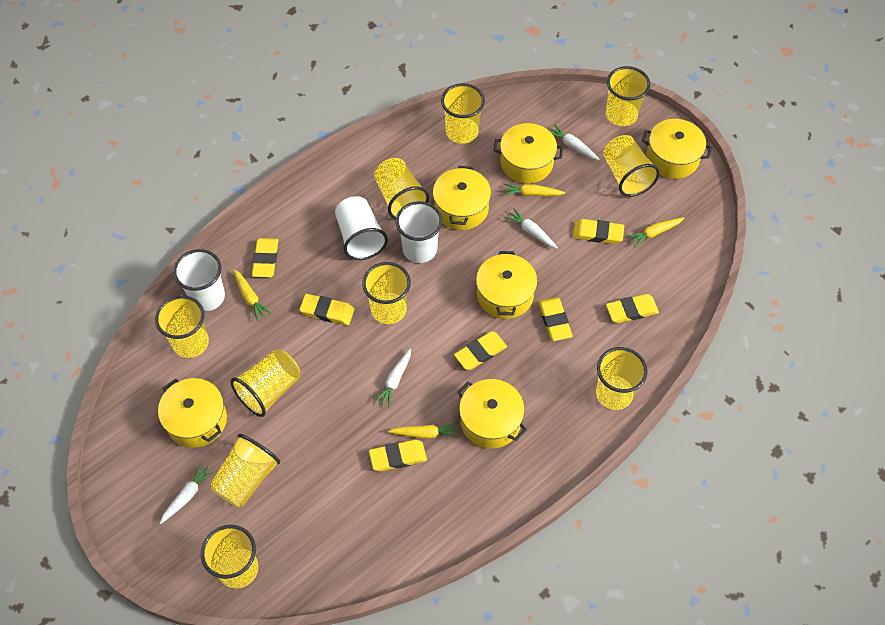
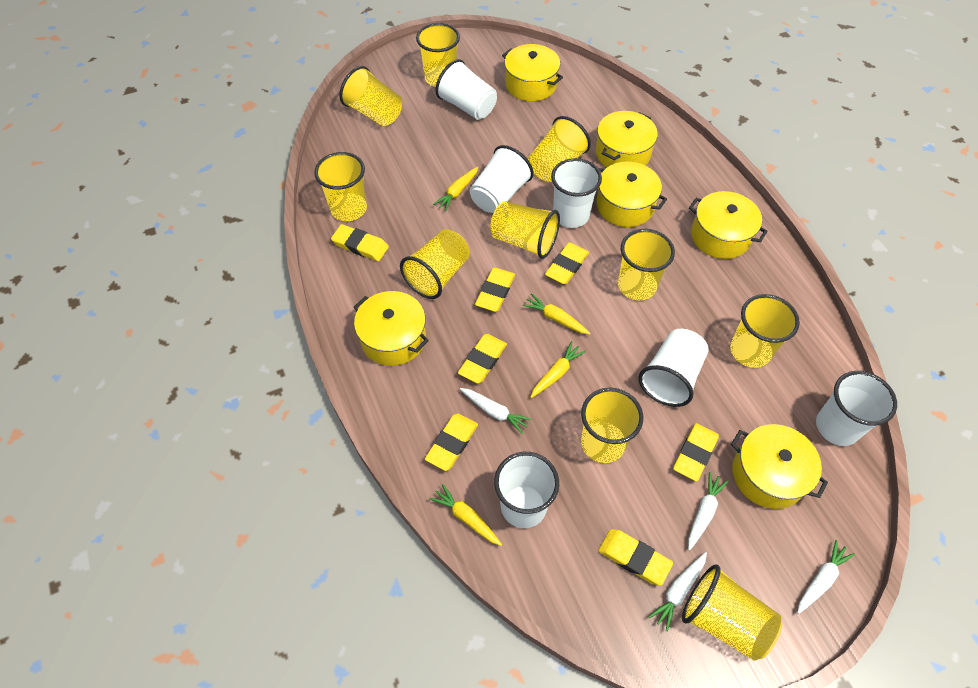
white cup: 3 -> 6

